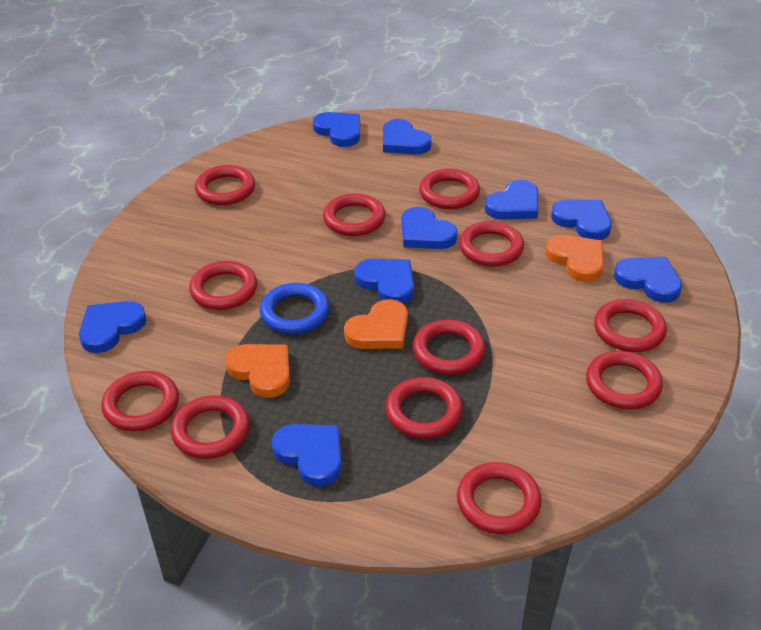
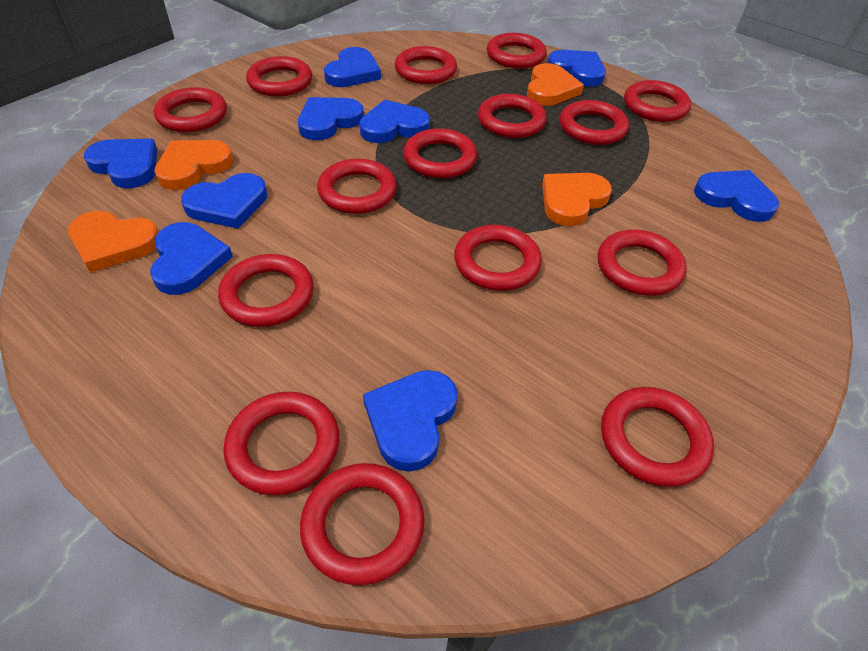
blue ring: 1 -> 0
orange heart: 3 -> 4
red ring: 12 -> 15

